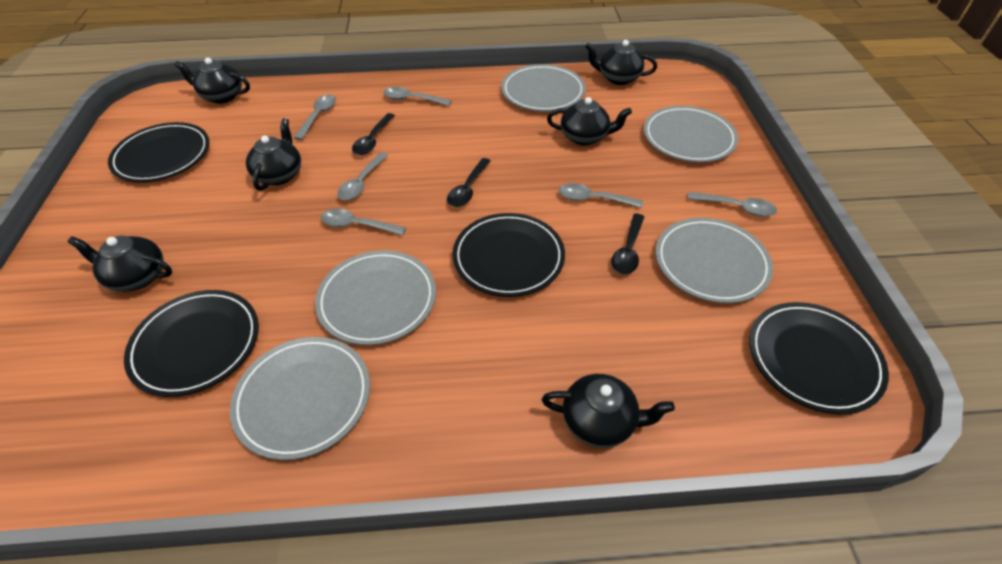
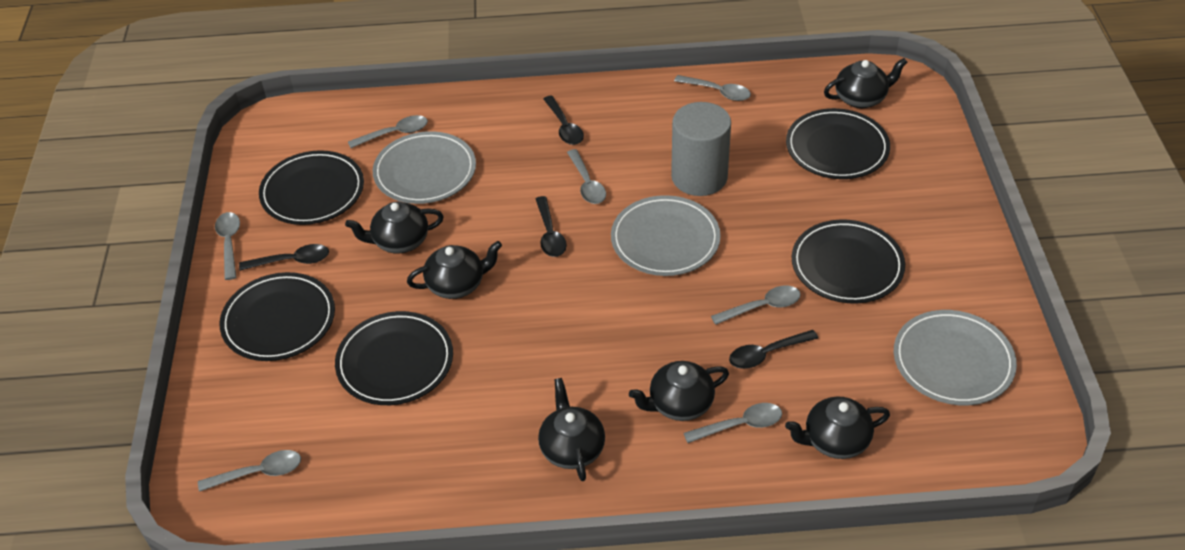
black plate: 4 -> 5
black spoon: 3 -> 4
grey cylinder: 0 -> 1
grey plate: 5 -> 3
grey spoon: 6 -> 7

